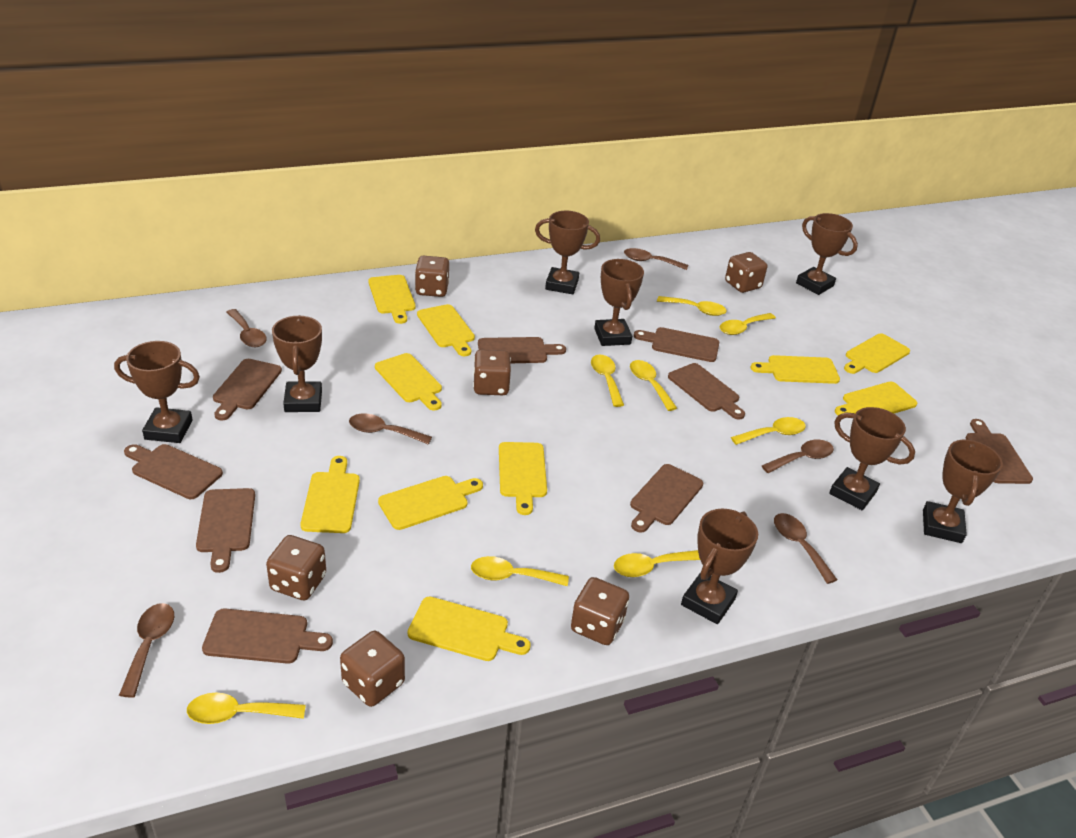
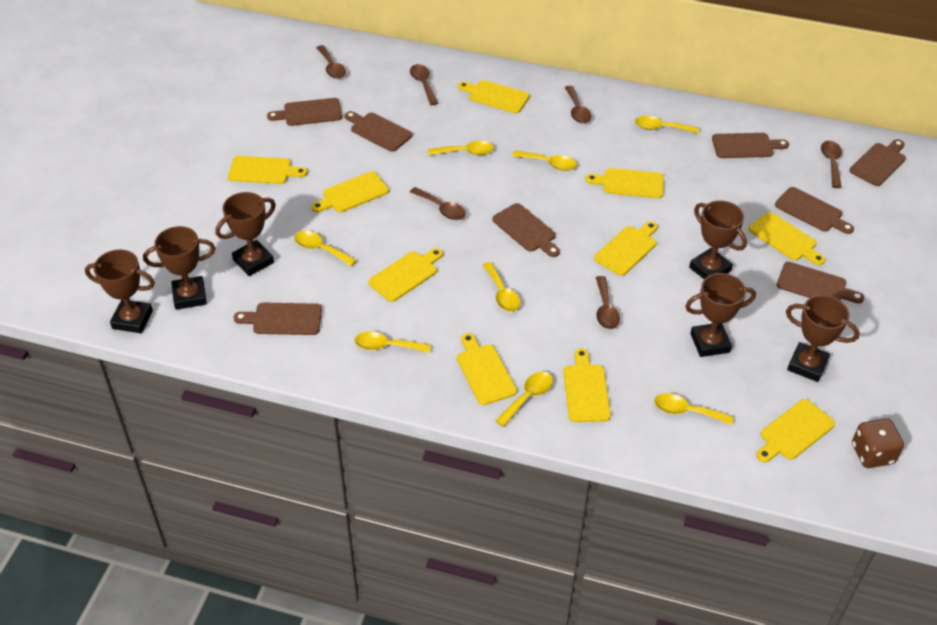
brown cutting board: 9 -> 8
brown dice: 6 -> 1
brown trophy: 8 -> 6

